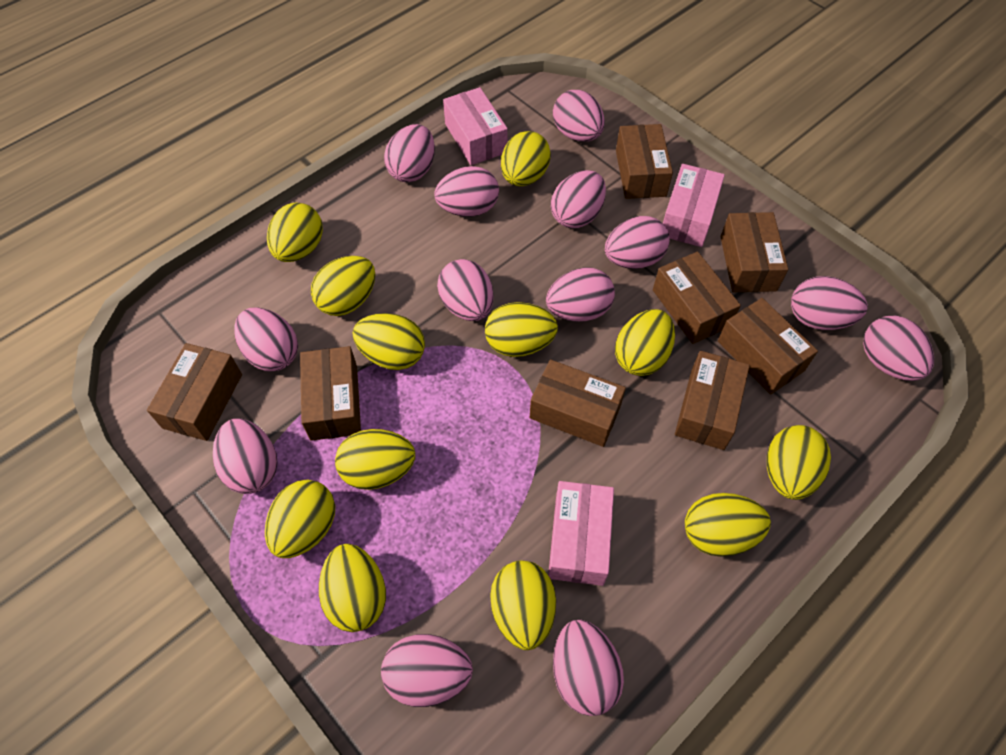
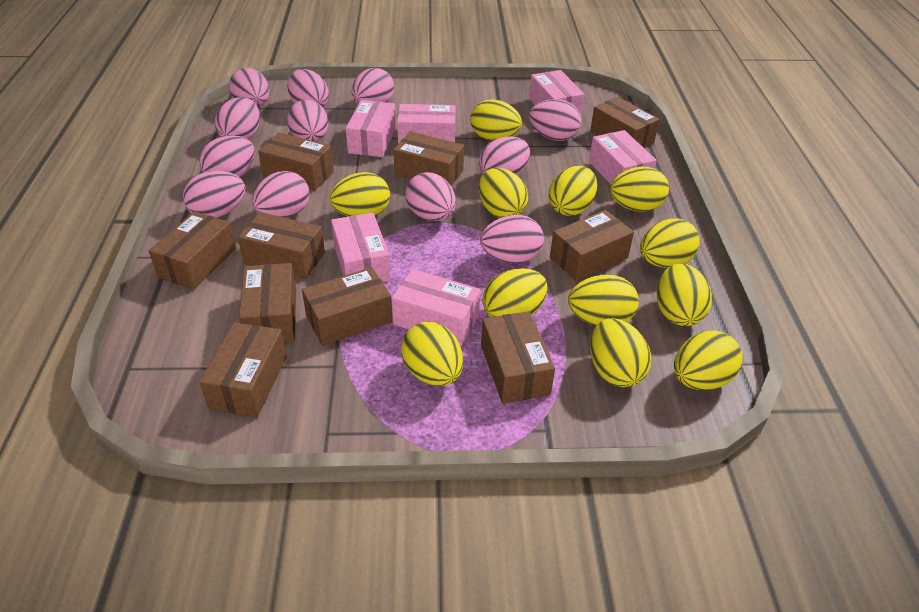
brown box: 8 -> 10
pink box: 3 -> 6
pink egg: 13 -> 12

